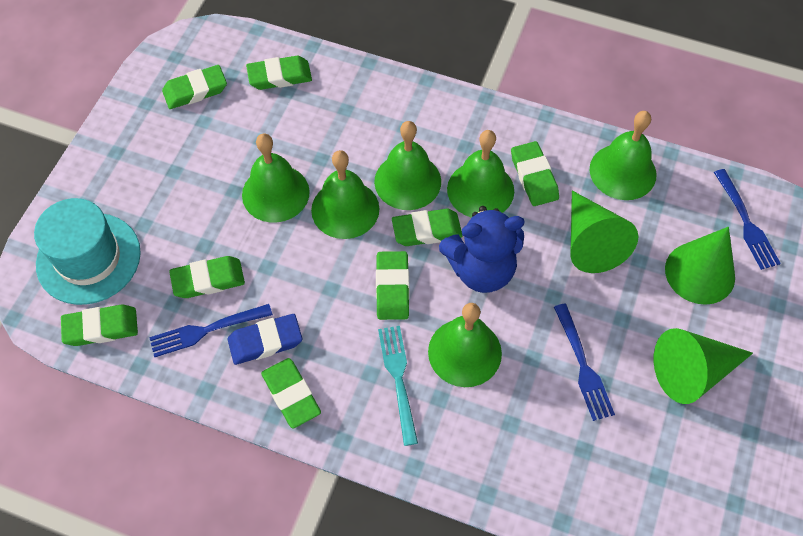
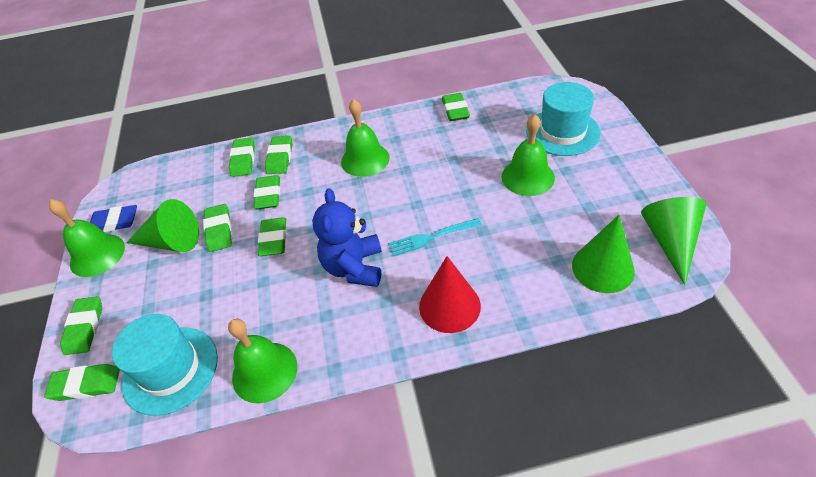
blue fork: 3 -> 0
green bell: 6 -> 4
red cone: 0 -> 1
turquoise hat: 1 -> 2

